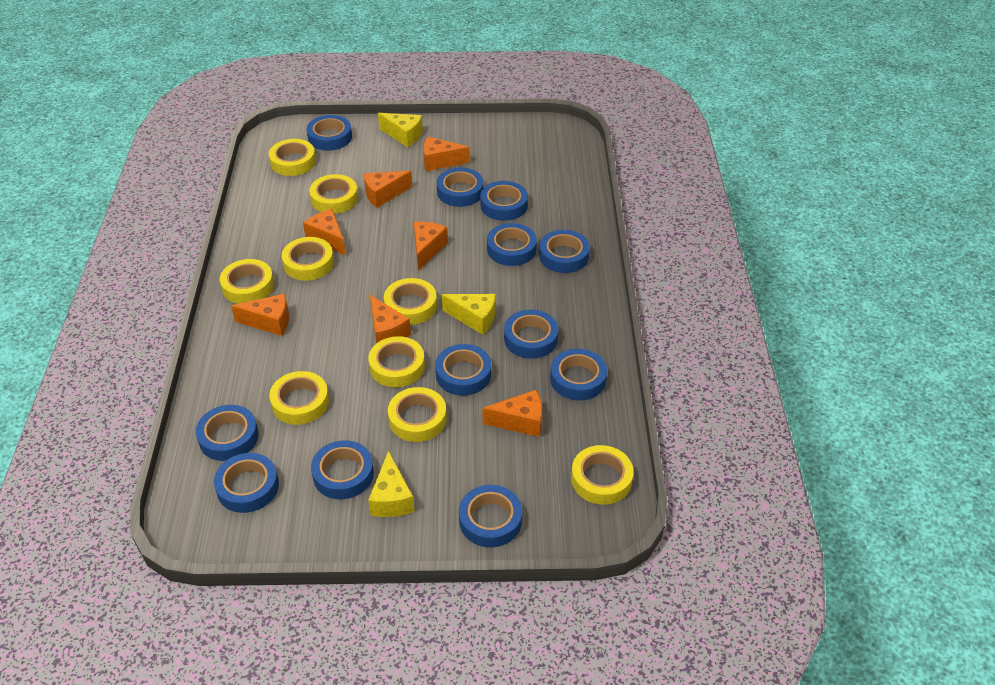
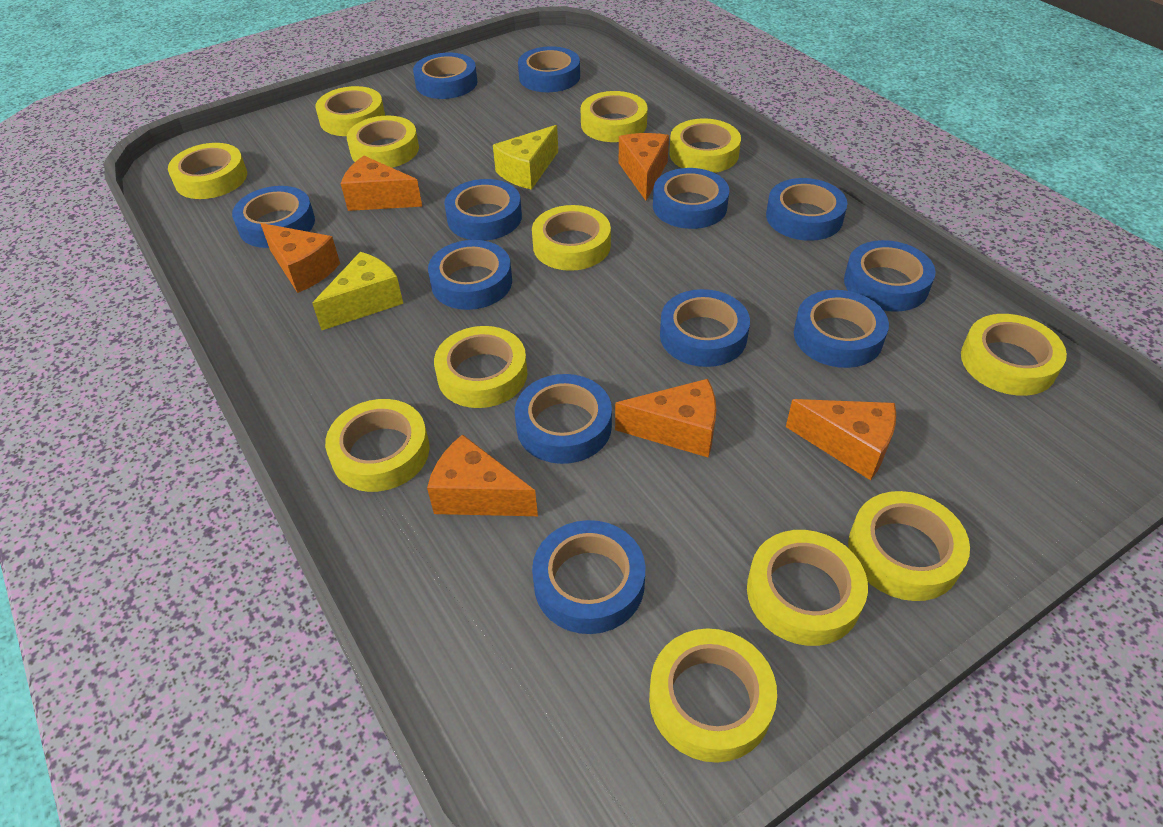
orange cheese: 7 -> 6
yellow cheese: 3 -> 2
yellow tape: 9 -> 12

